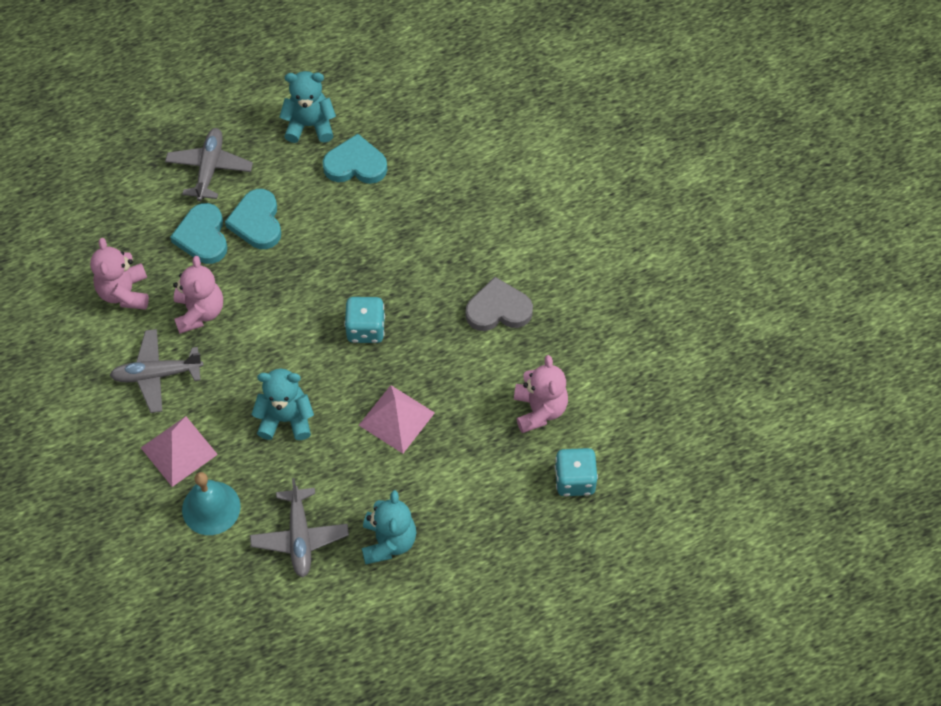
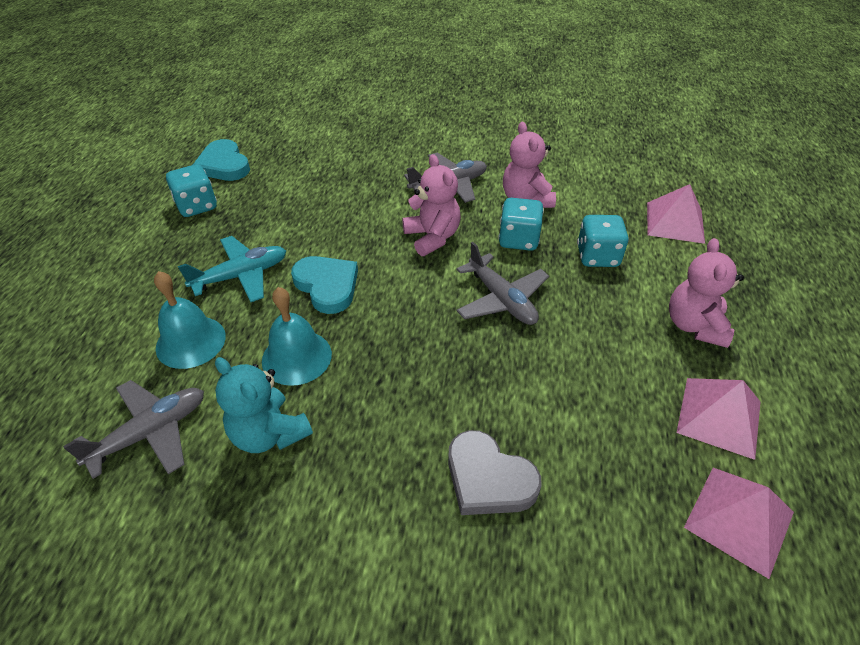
pink pyramid: 2 -> 3
turquoise bell: 1 -> 2
turquoise dice: 2 -> 3
turquoise heart: 3 -> 2
turquoise plane: 0 -> 1
turquoise teddy bear: 3 -> 1

